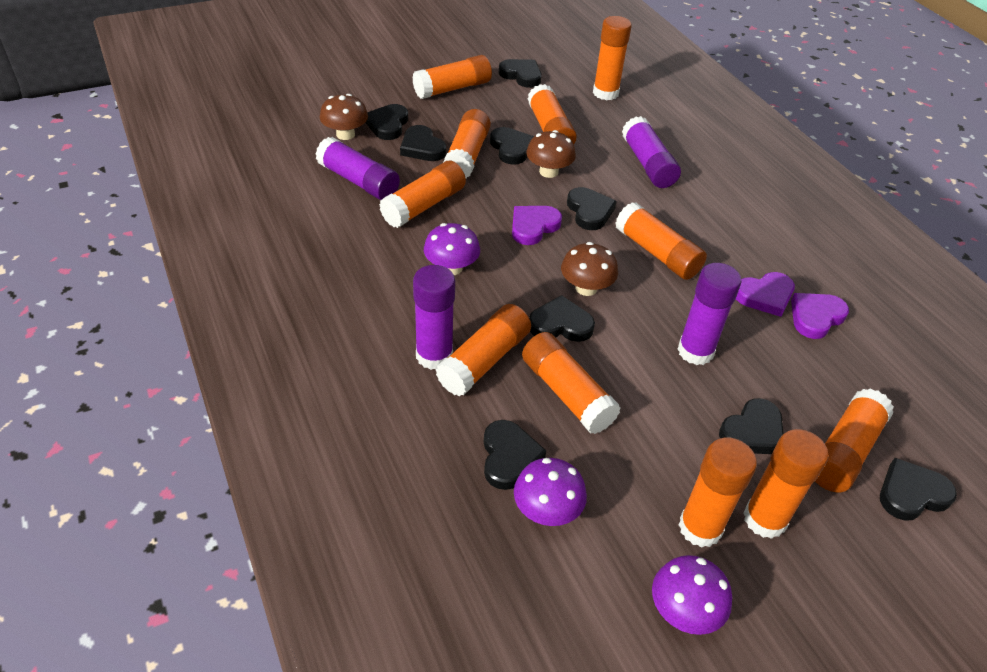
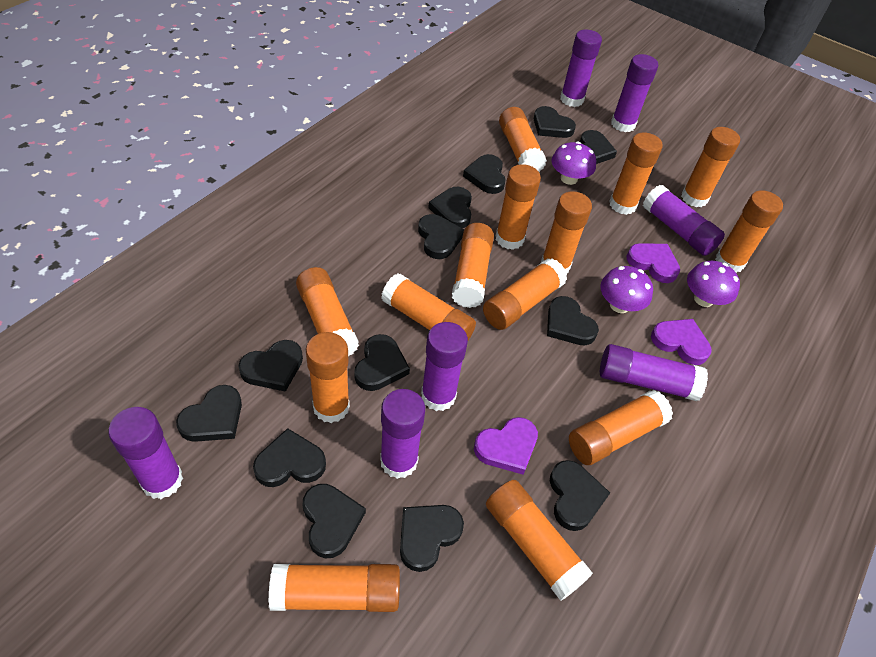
black heart: 9 -> 13
brown mushroom: 3 -> 0
orange glue stick: 11 -> 14
purple glue stick: 4 -> 7

